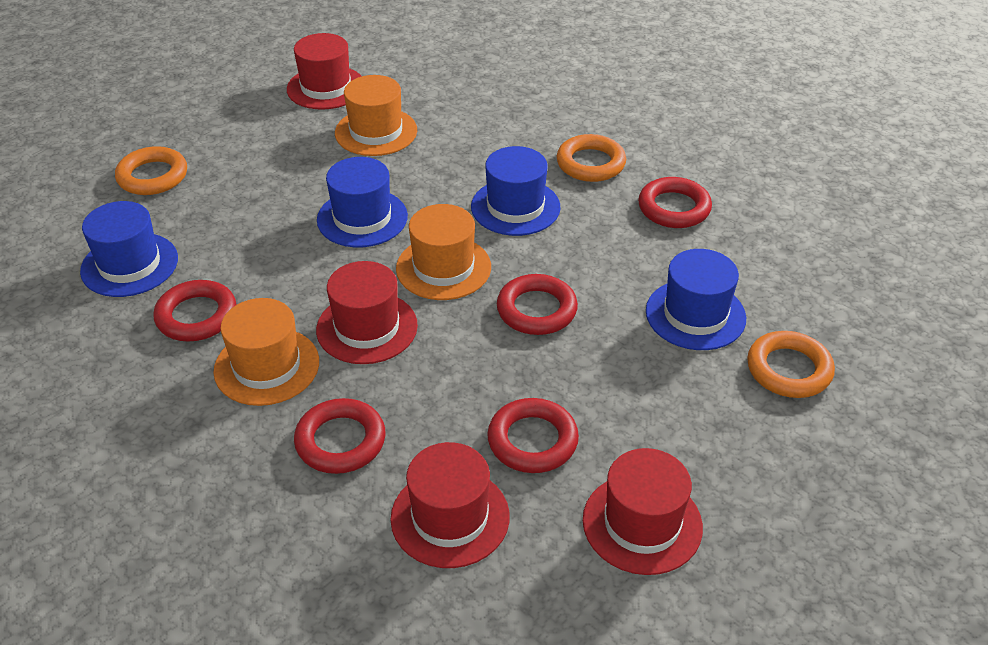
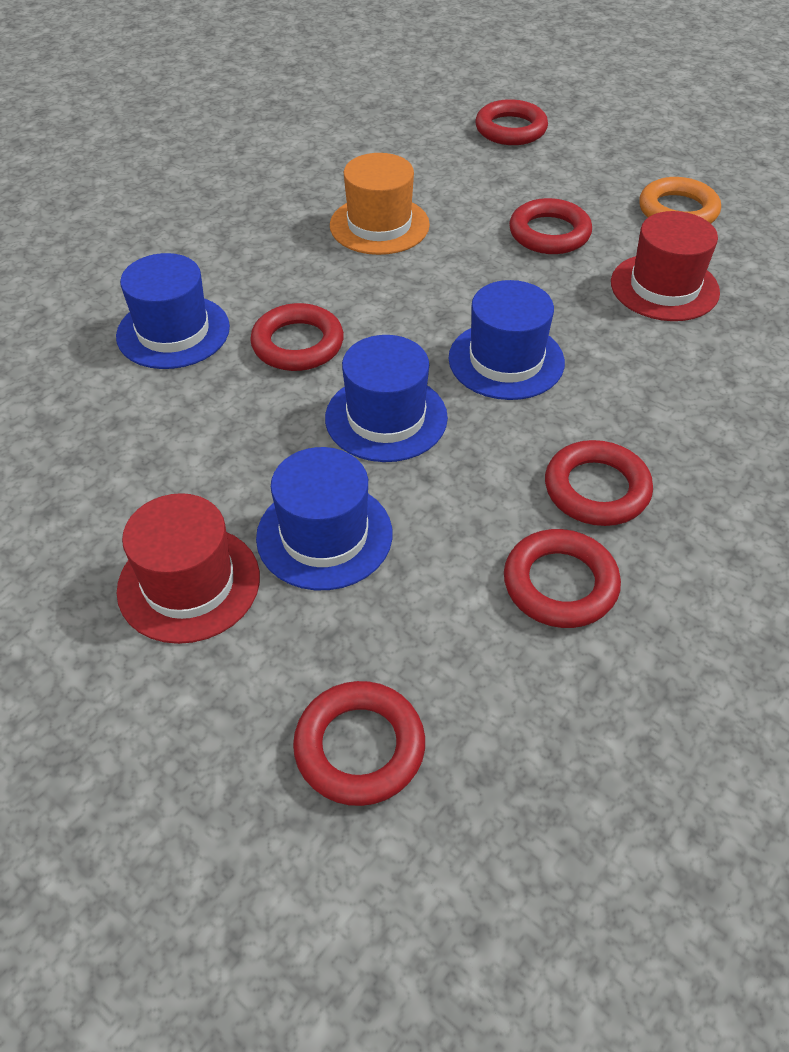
orange hat: 3 -> 1
orange ring: 3 -> 1
red hat: 4 -> 2
red ring: 5 -> 6

